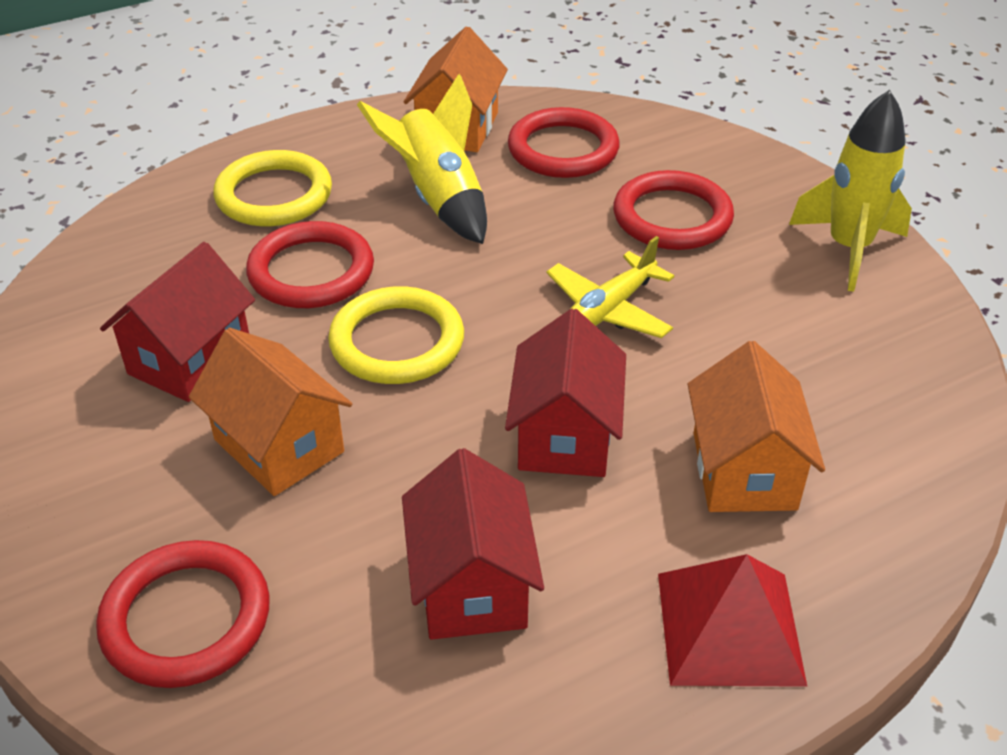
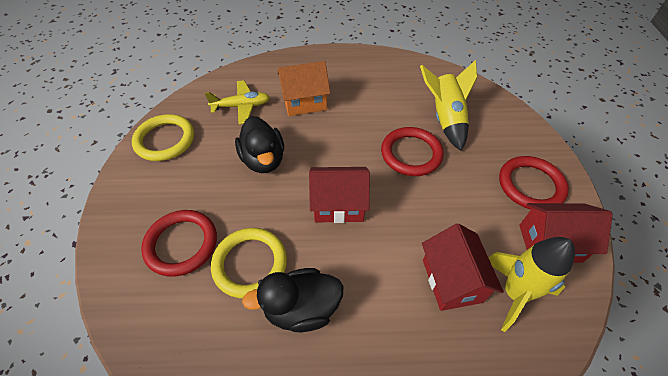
black duck: 0 -> 2
orange house: 3 -> 1
red pyramid: 1 -> 0
red ring: 4 -> 3

